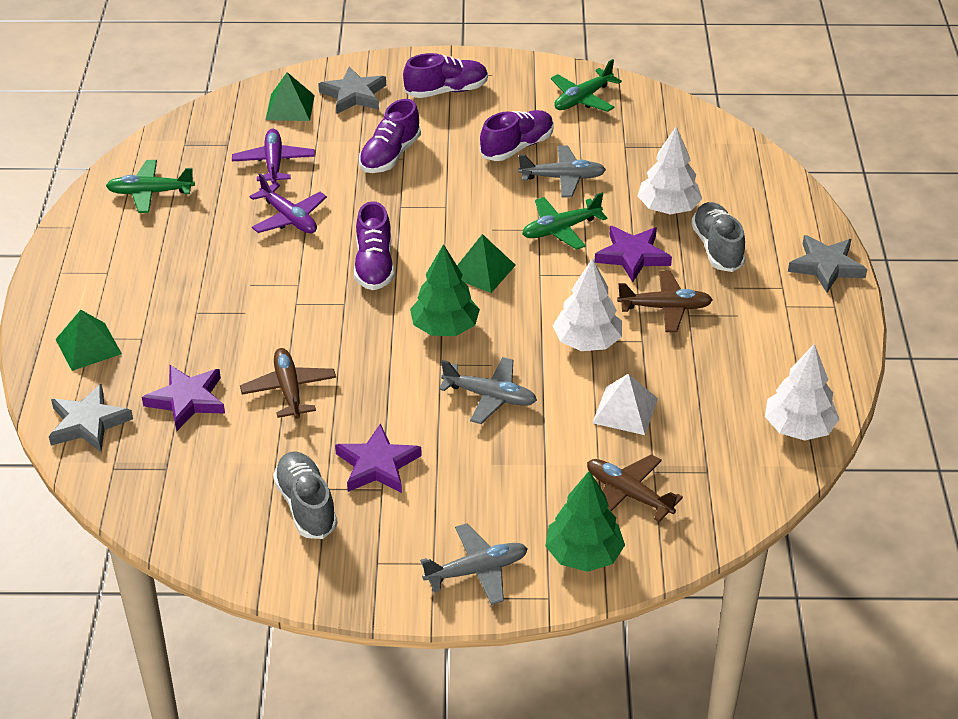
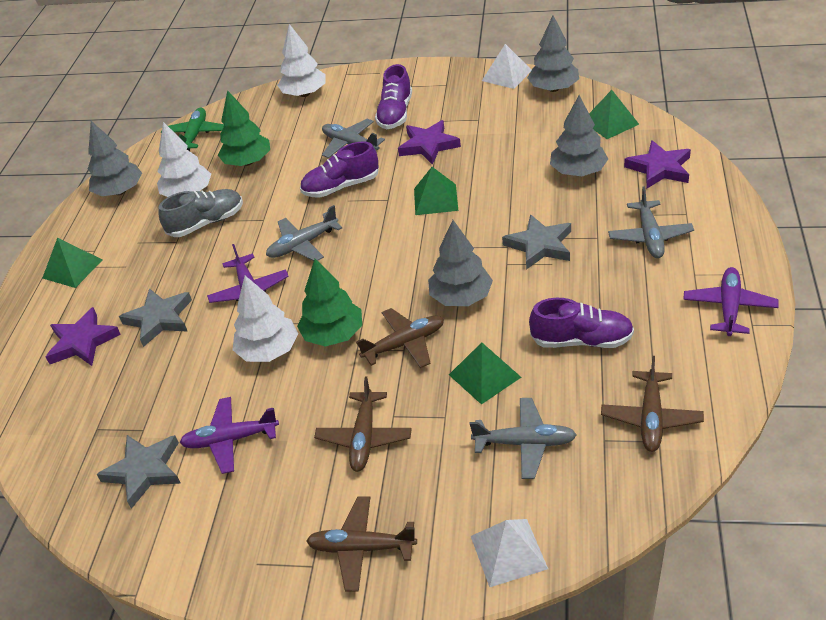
brown plane: 3 -> 4
green plane: 3 -> 1
green pyramid: 3 -> 4
grey plane: 3 -> 4
grey shoe: 2 -> 1
grey tree: 0 -> 4
purple plane: 2 -> 3
purple shoe: 4 -> 3
white pyramid: 1 -> 2

